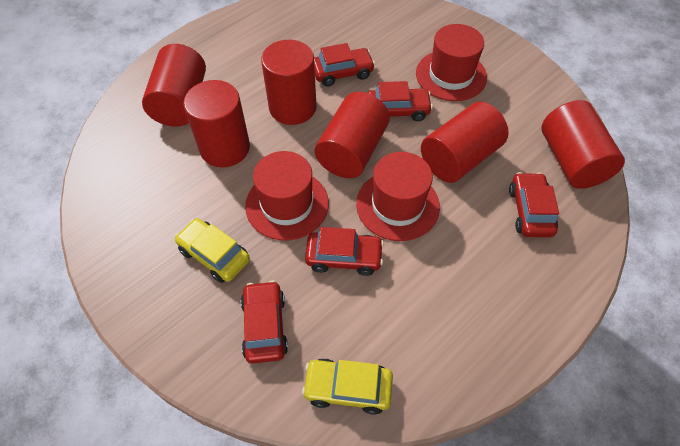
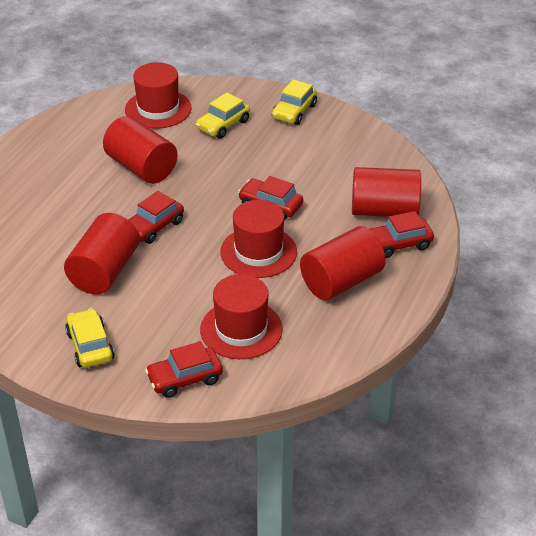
red car: 5 -> 4
red cylinder: 6 -> 4
yellow car: 2 -> 3

